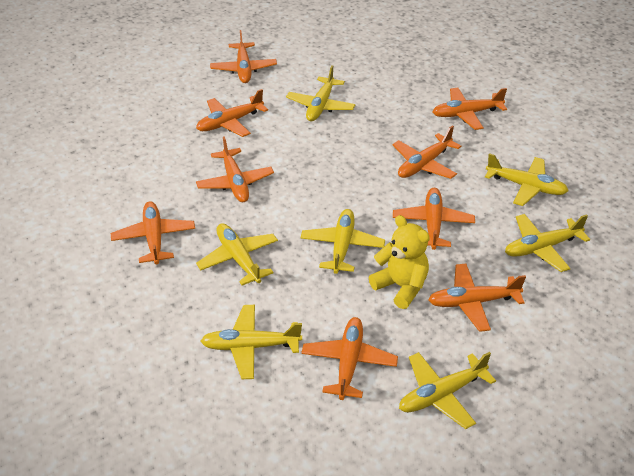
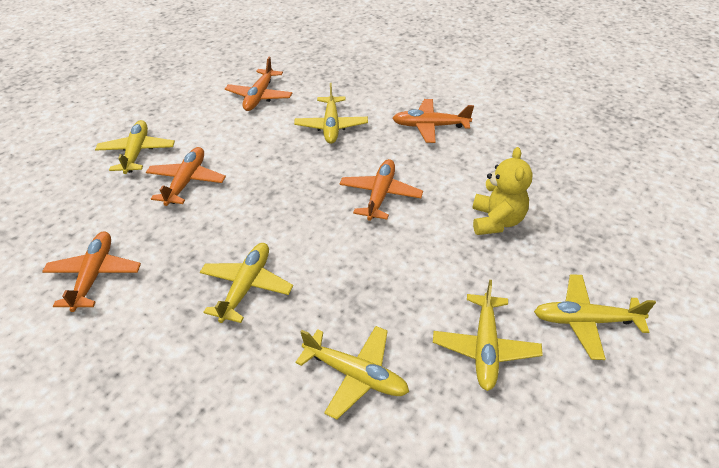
orange plane: 9 -> 5
yellow plane: 7 -> 6

